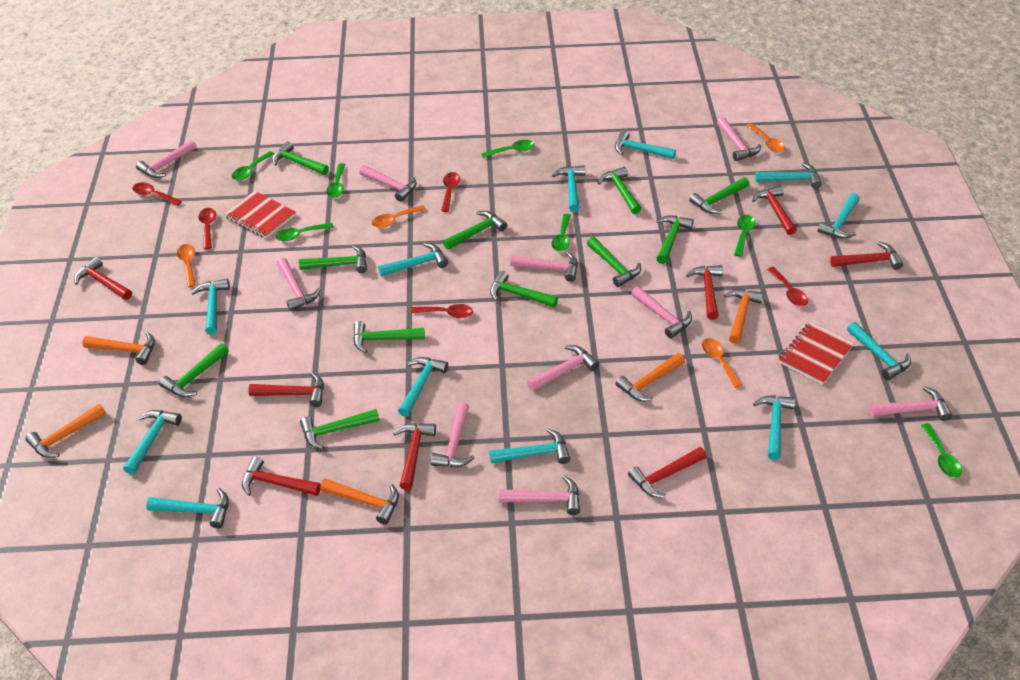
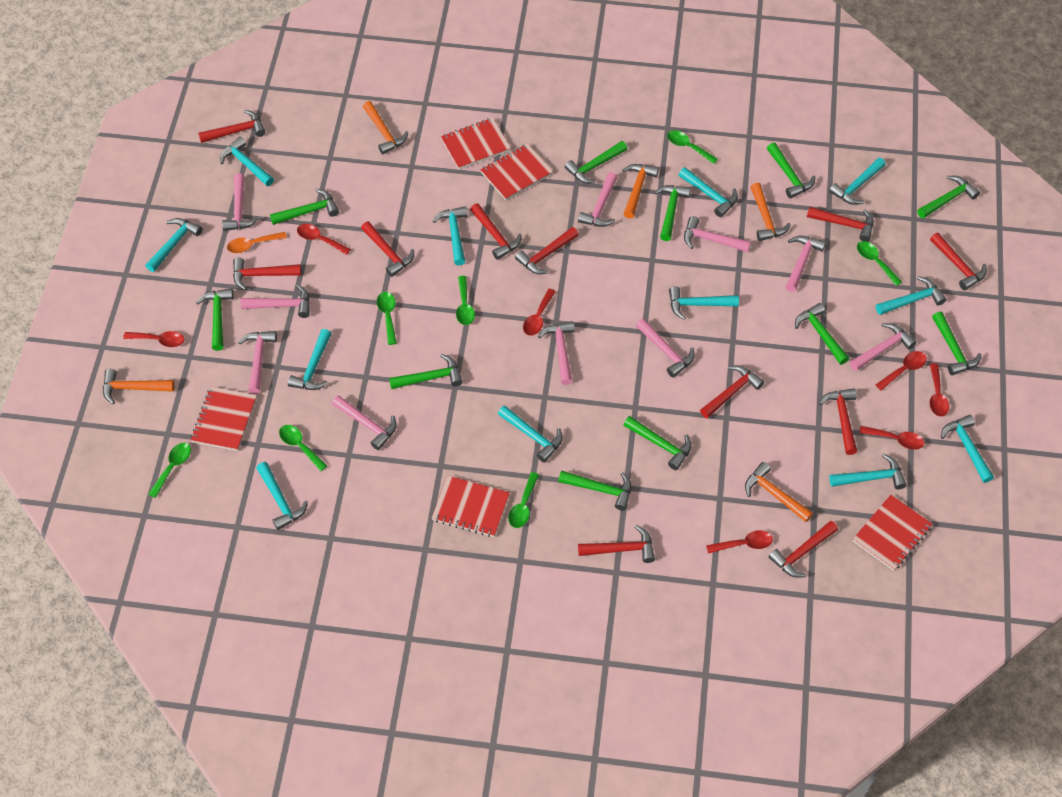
orange spoon: 4 -> 1
red hammer: 8 -> 11
red notebook: 2 -> 5
red spoon: 5 -> 7

